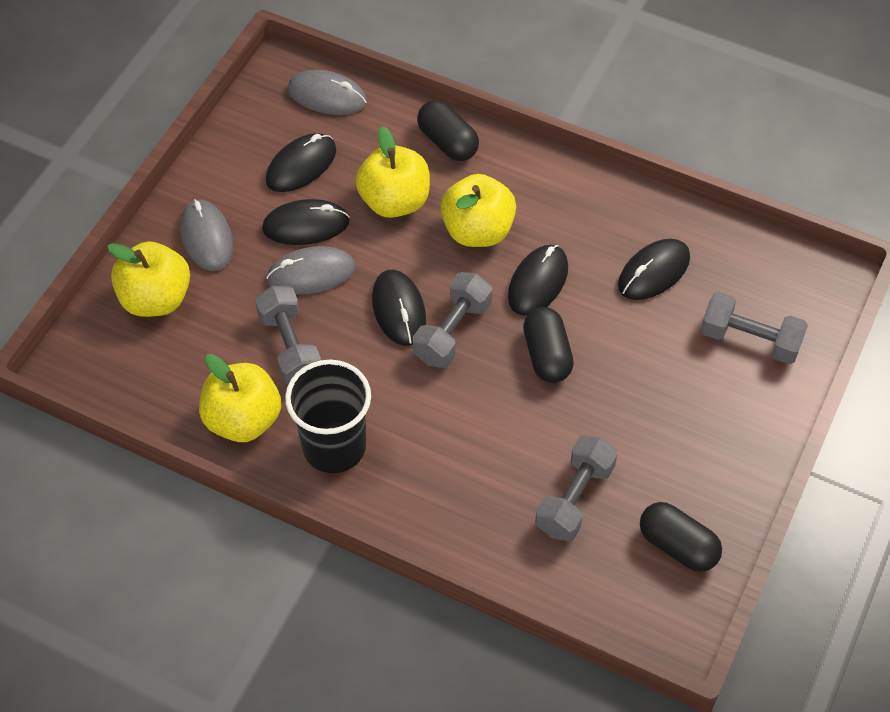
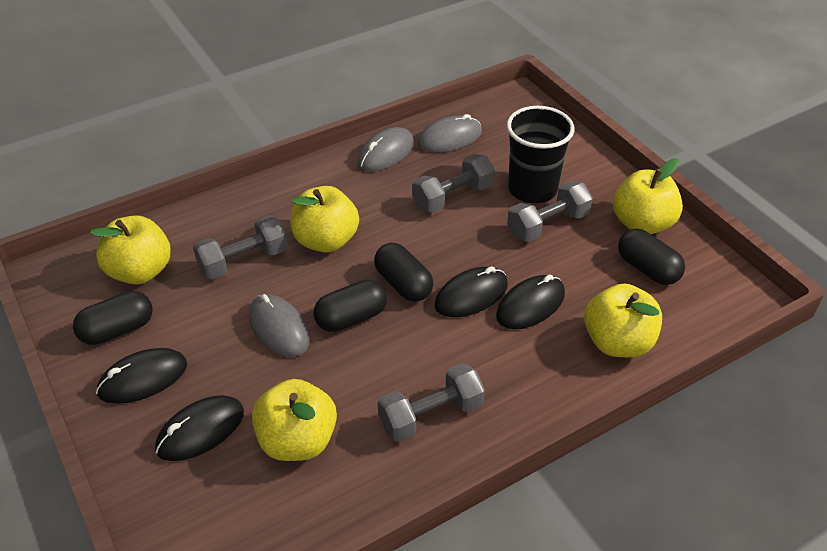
black capsule: 3 -> 4
black mouse: 5 -> 4
yellow apple: 4 -> 5

